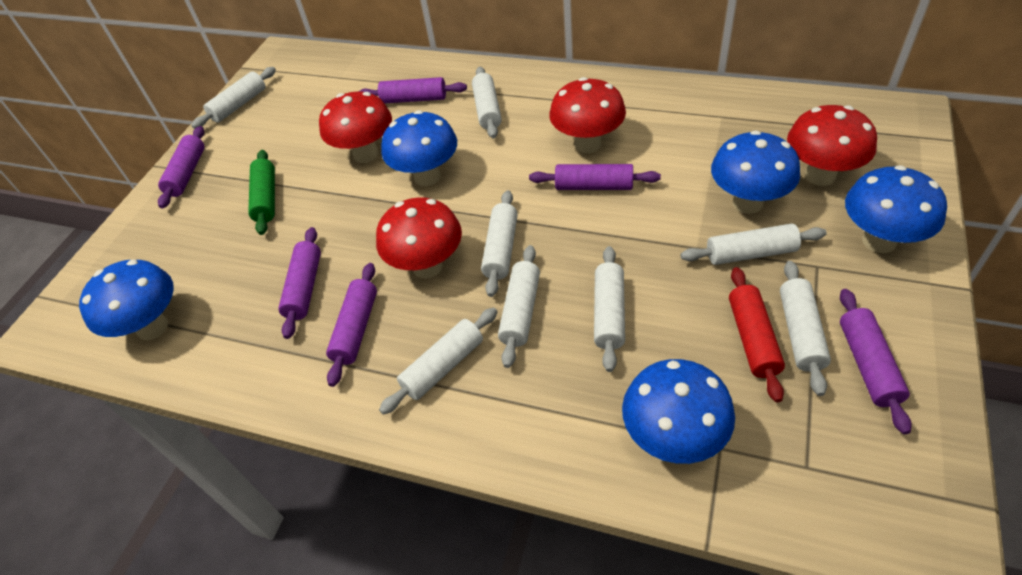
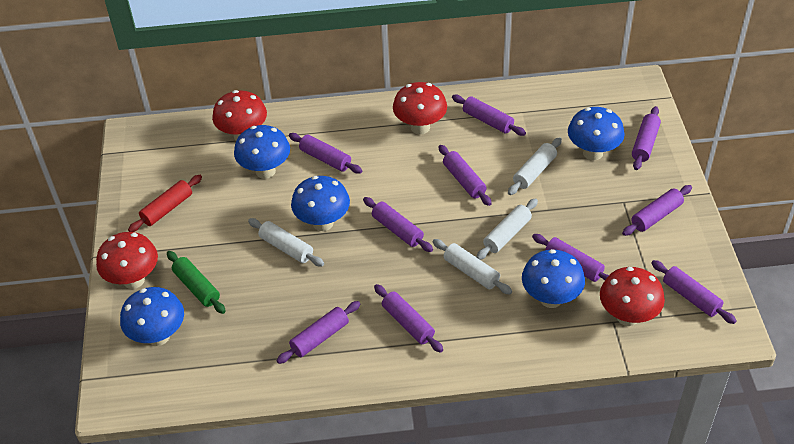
purple rolling pin: 6 -> 10
white rolling pin: 8 -> 4

